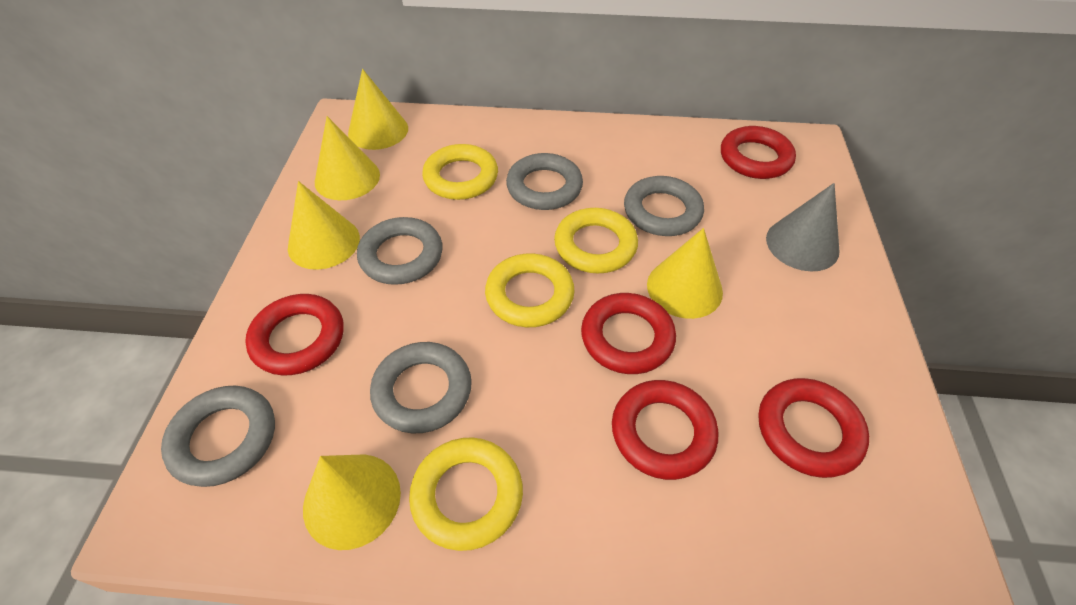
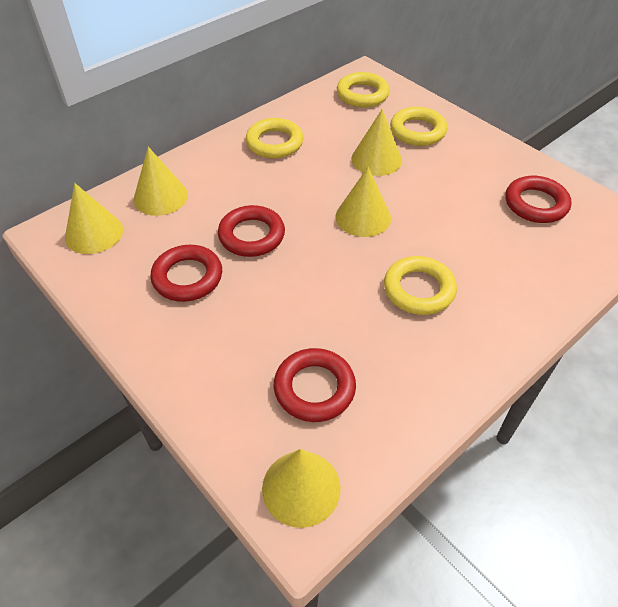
grey cone: 1 -> 0
grey ring: 5 -> 0
red ring: 5 -> 4

